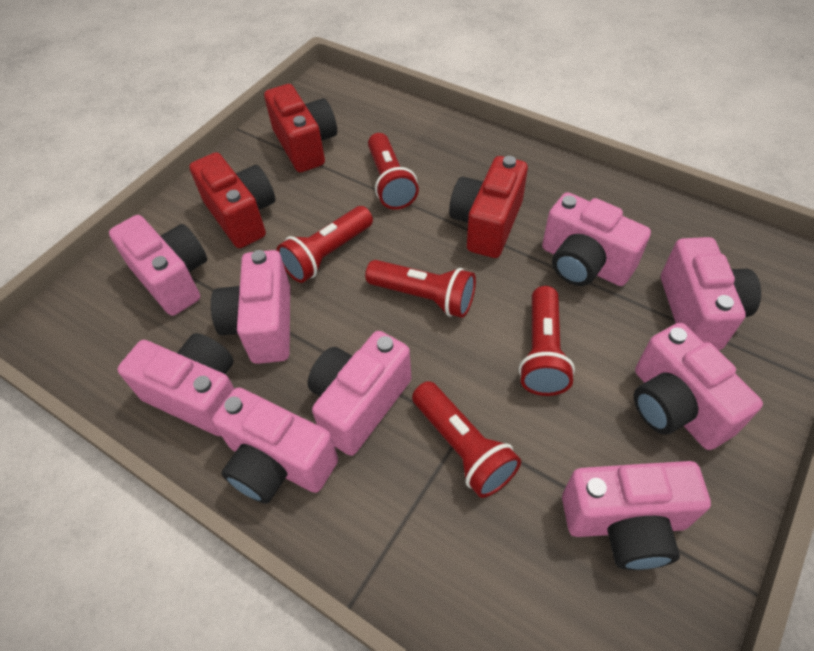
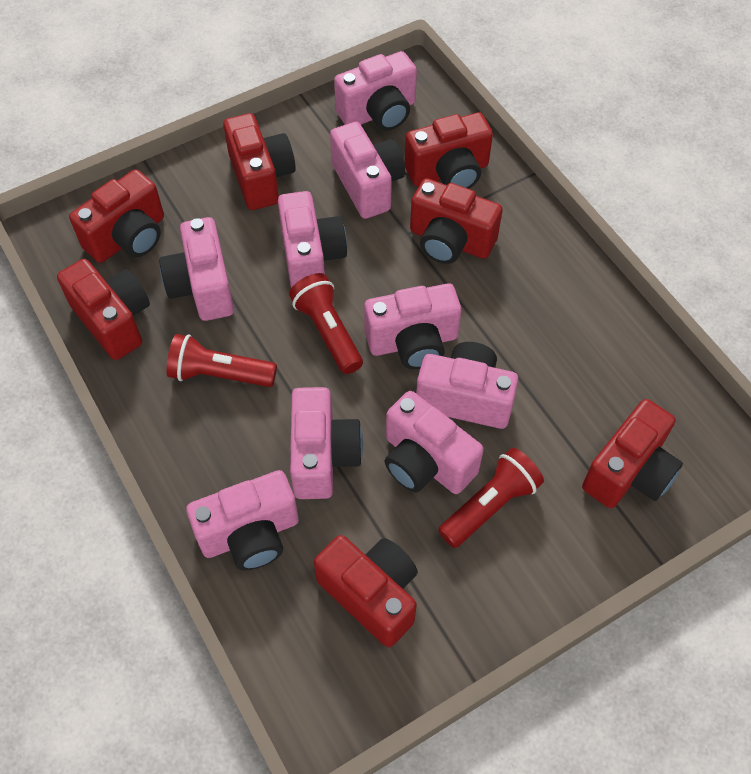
red camera: 3 -> 7
red flashlight: 5 -> 3

